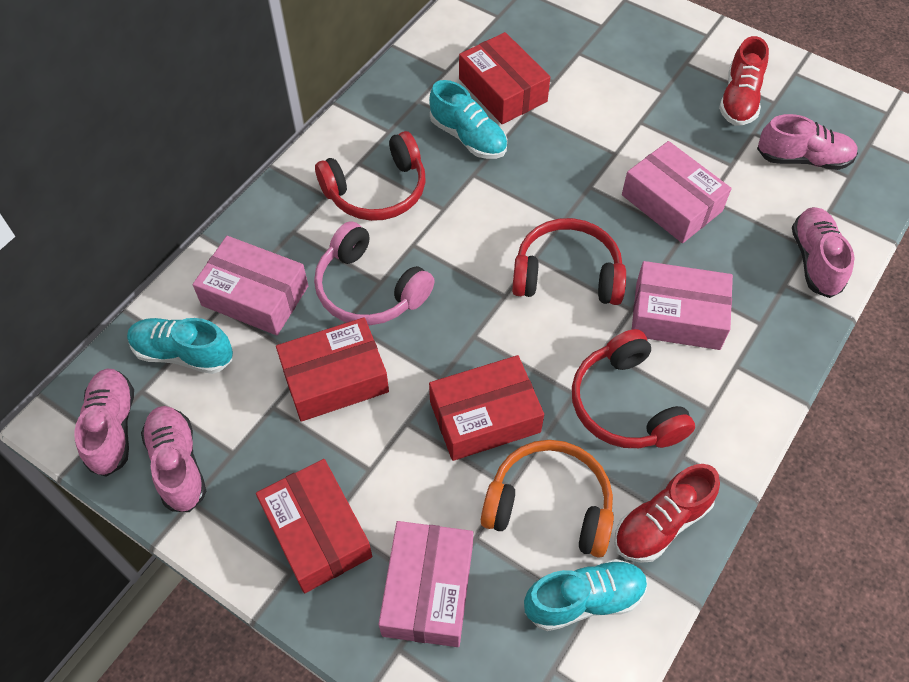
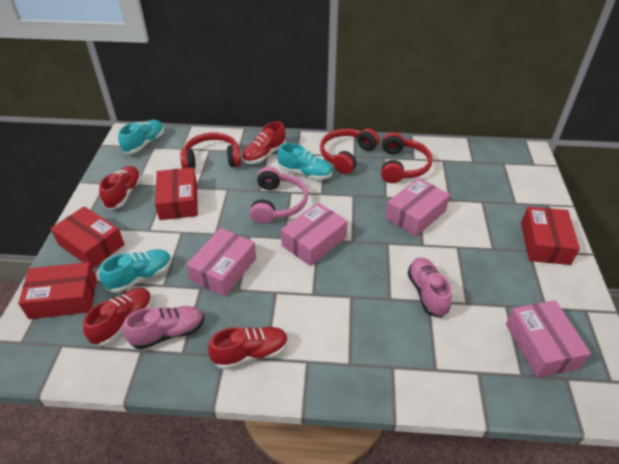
orange headphones: 1 -> 0
pink shoe: 4 -> 2
red shoe: 2 -> 4

